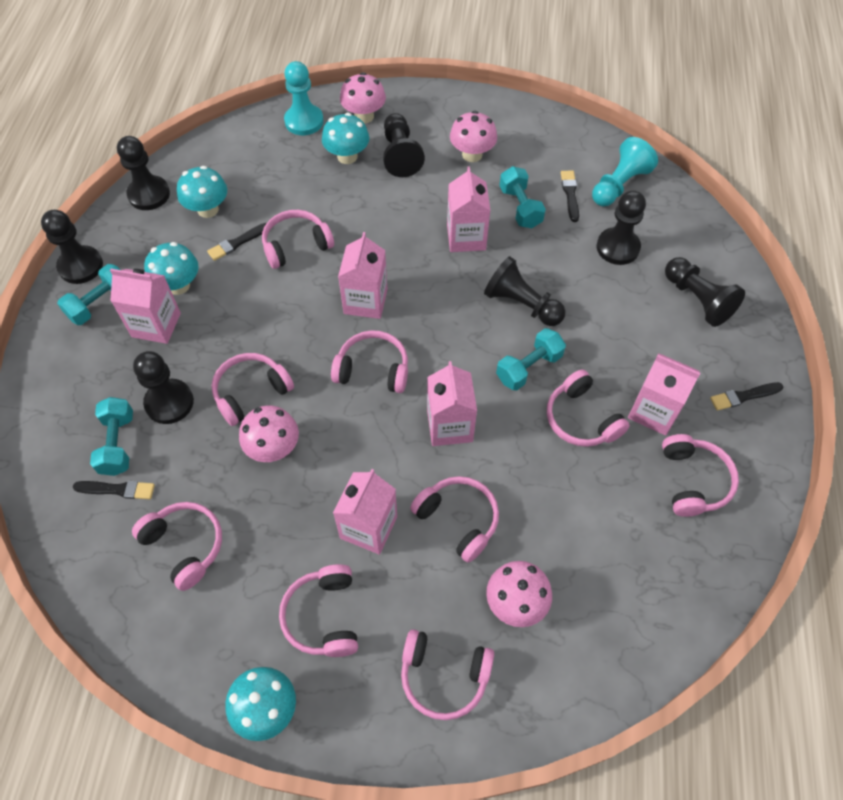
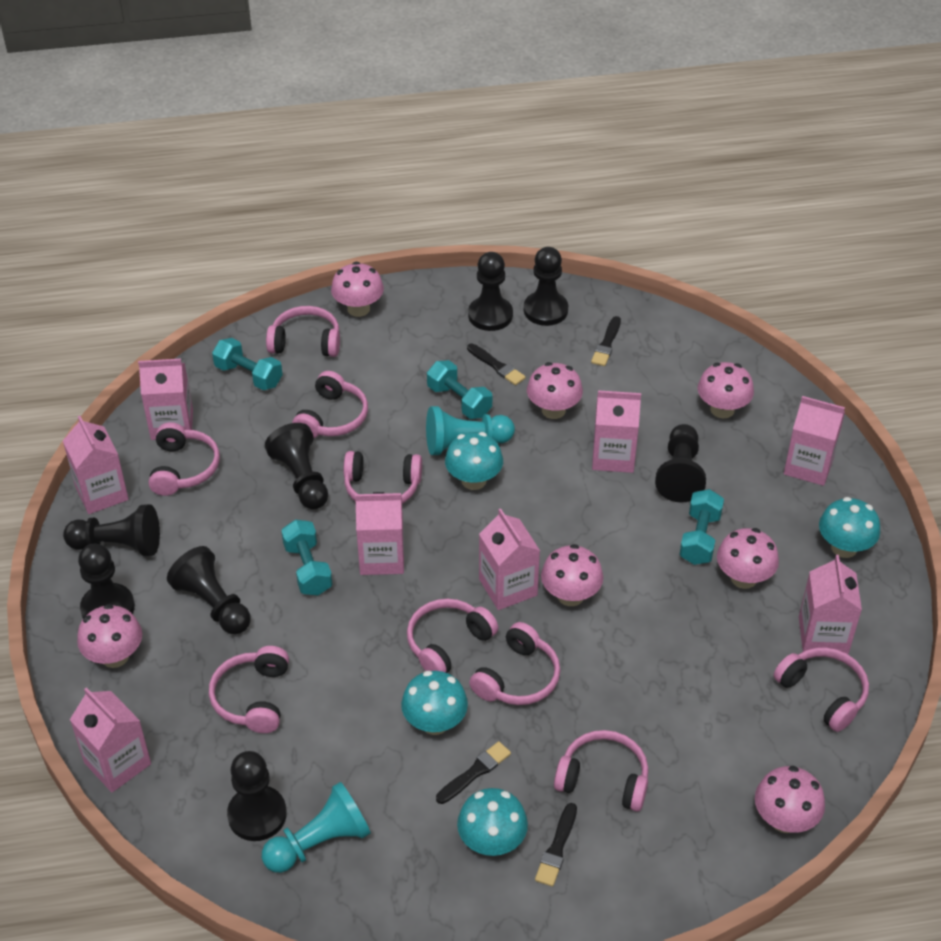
black pawn: 7 -> 8
pink carton: 6 -> 8
pink mushroom: 4 -> 7

